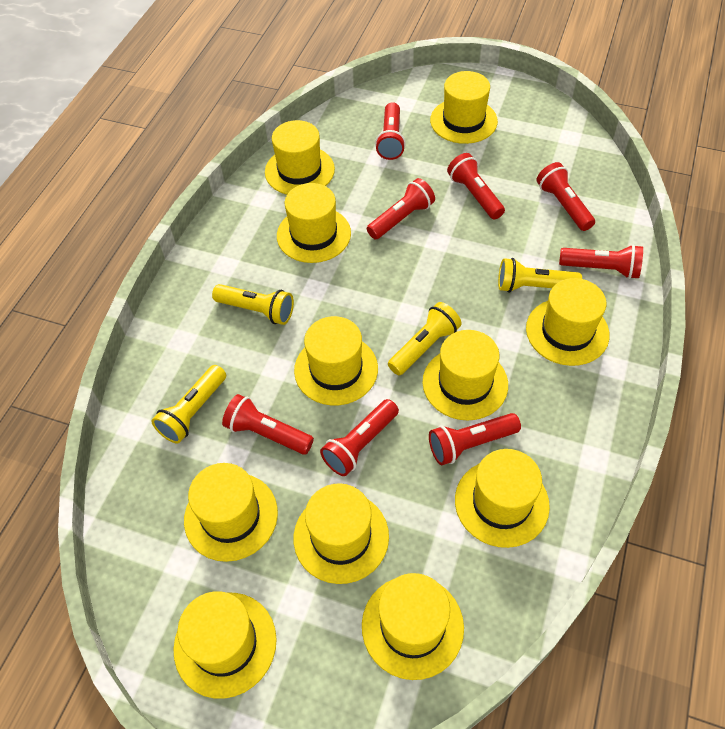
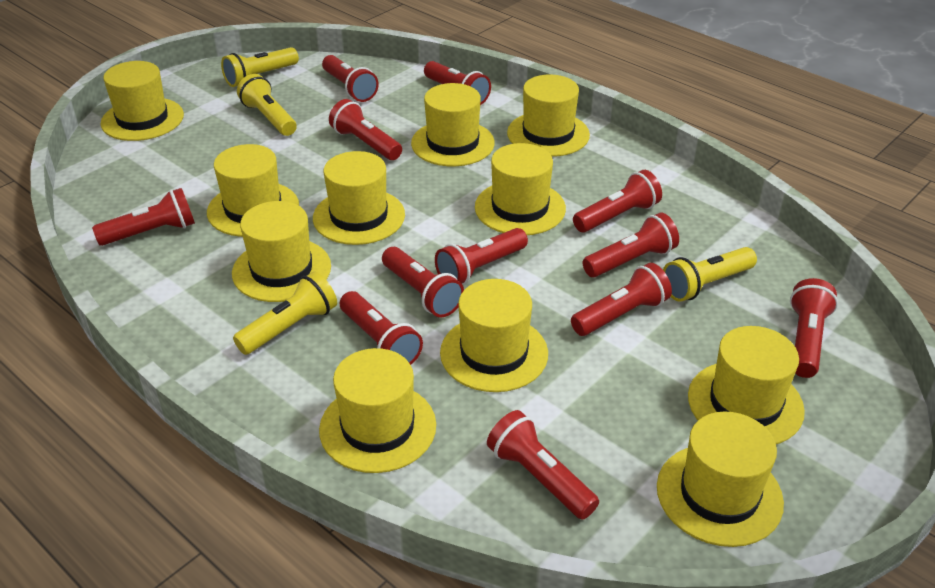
red flashlight: 8 -> 12

